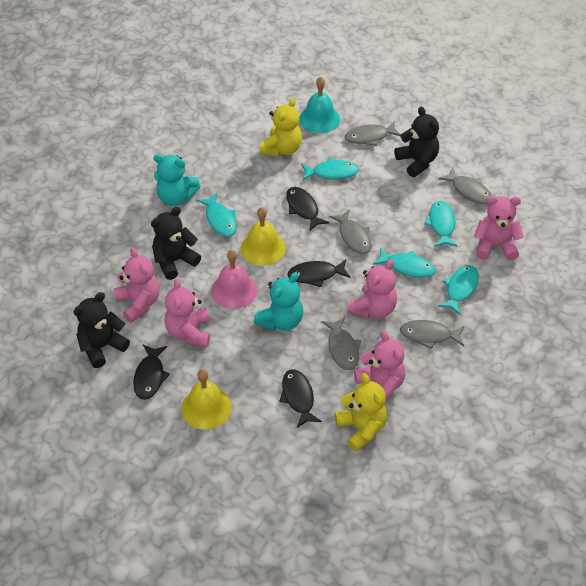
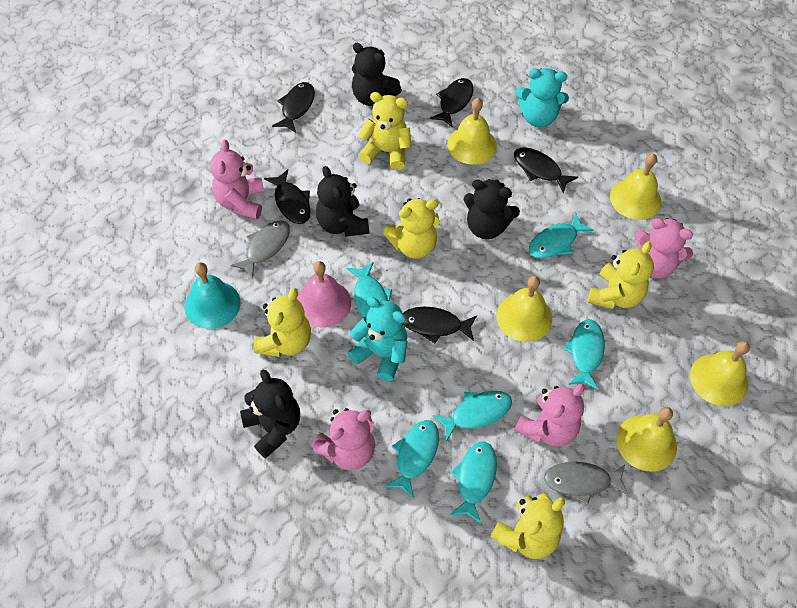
black fish: 4 -> 5
black teddy bear: 3 -> 4
grey fish: 5 -> 2
pink teddy bear: 5 -> 4
turquoise fish: 5 -> 6
yellow bell: 2 -> 5
yellow teddy bear: 2 -> 5

